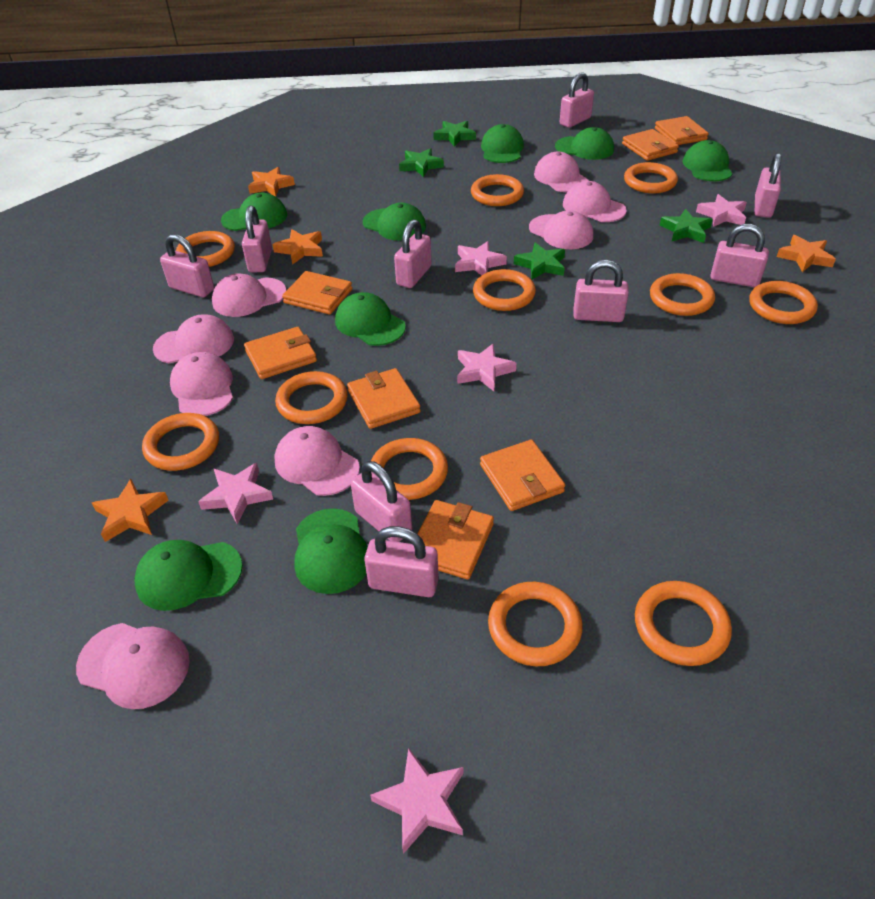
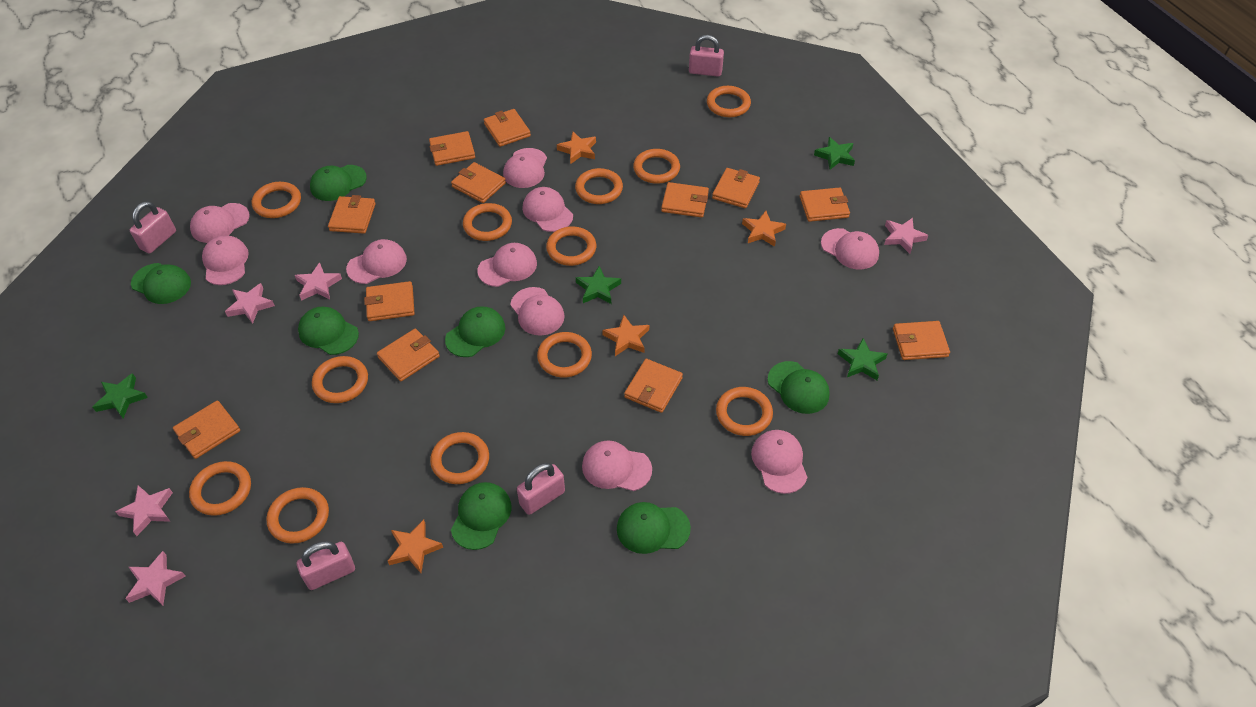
green cap: 8 -> 7
orange ring: 11 -> 12
orange wallet: 7 -> 12
pink cap: 8 -> 10
pink padlock: 9 -> 4

